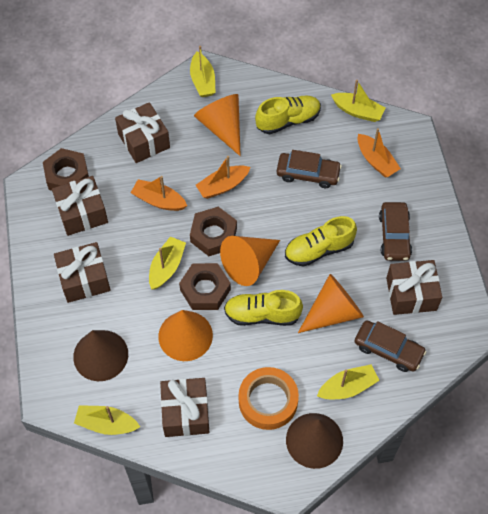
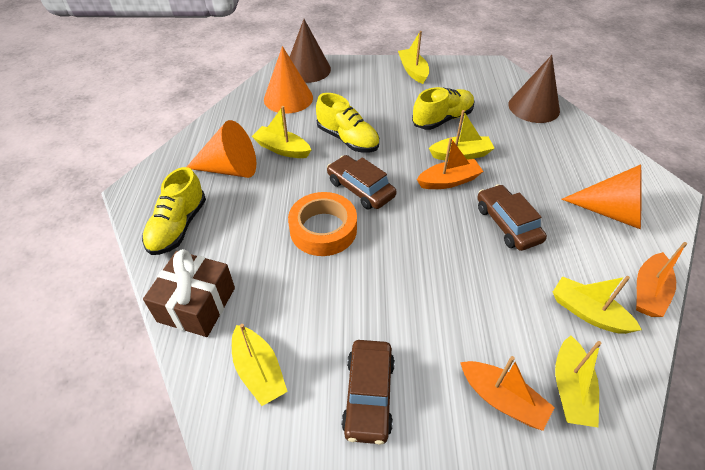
brown gift: 5 -> 1
brown nut: 3 -> 0
orange cone: 4 -> 3
yellow boat: 5 -> 6

